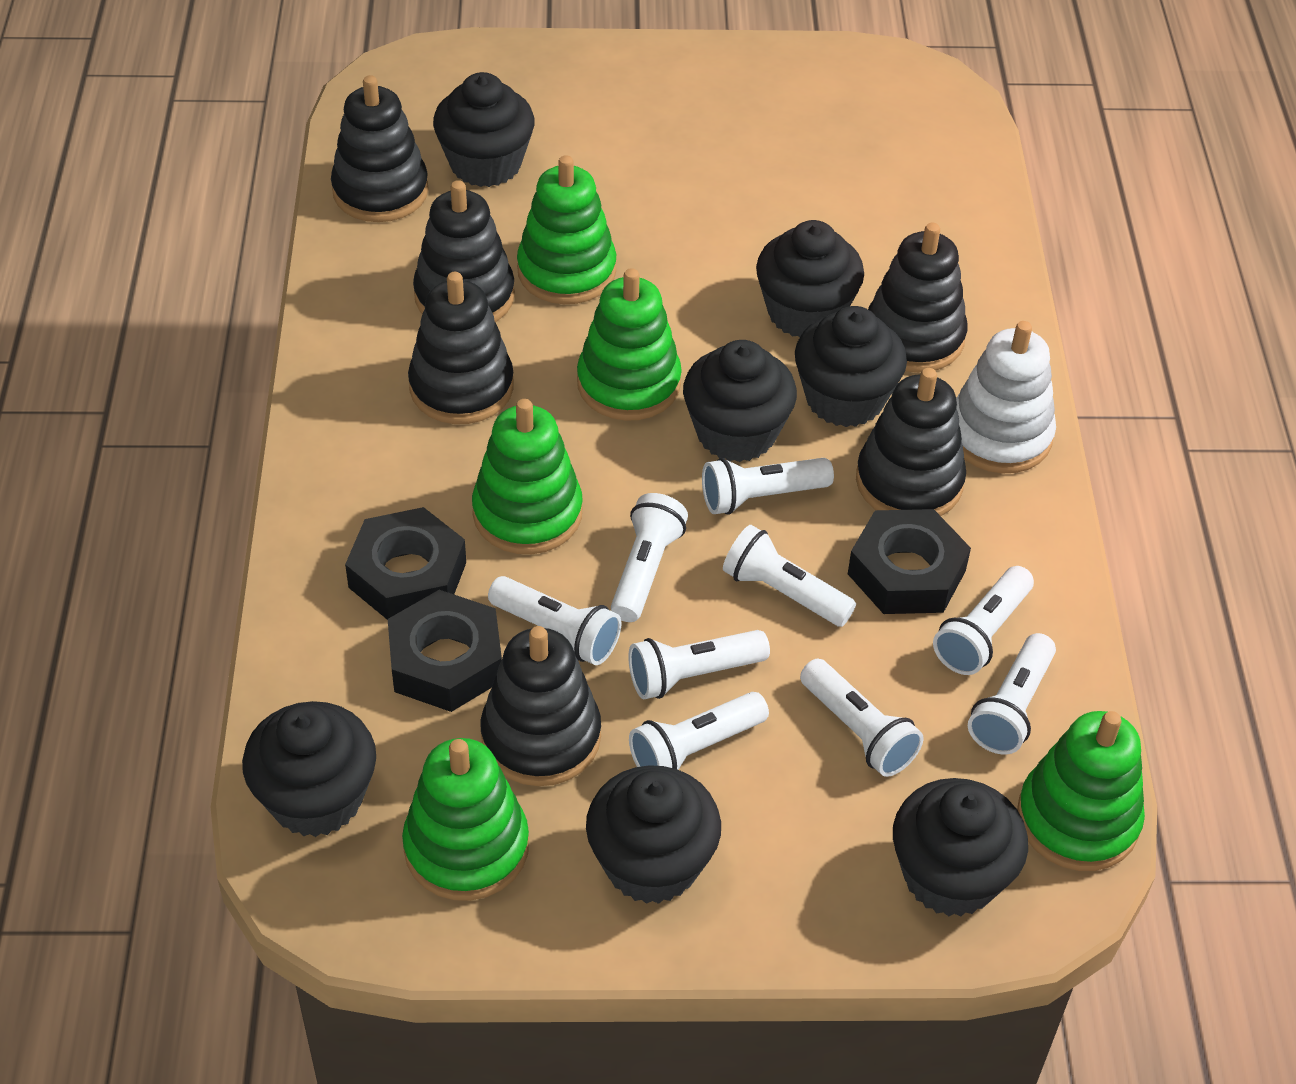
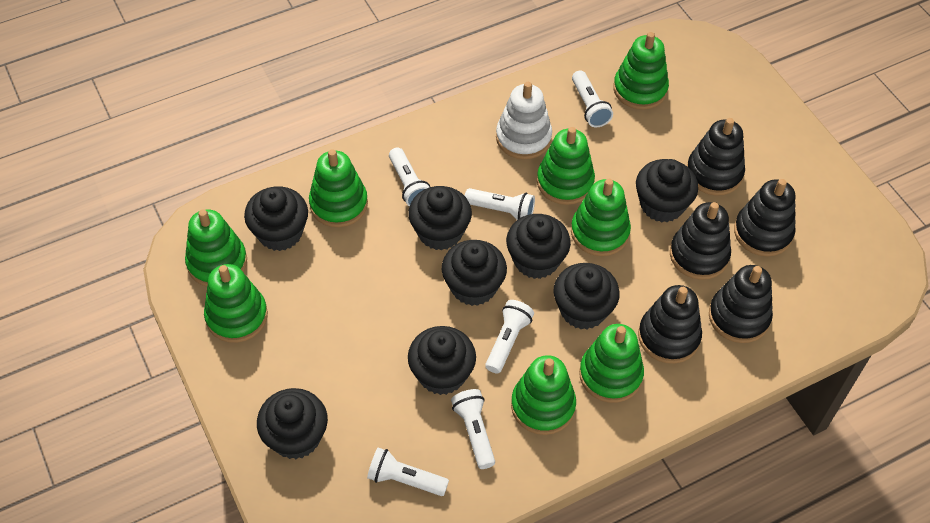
black cupcake: 7 -> 8
black nut: 3 -> 0
black stacking toy: 6 -> 5
green stacking toy: 5 -> 8
white flashlight: 9 -> 6

